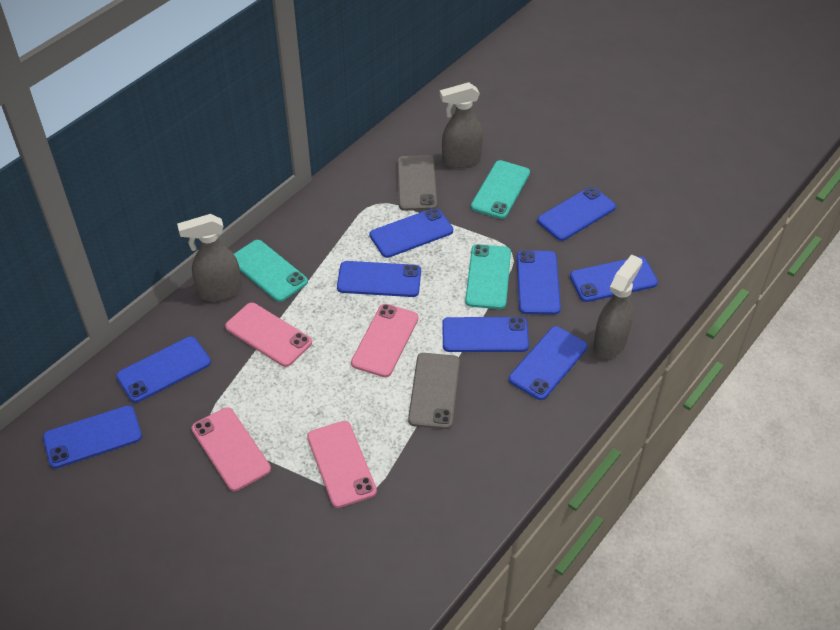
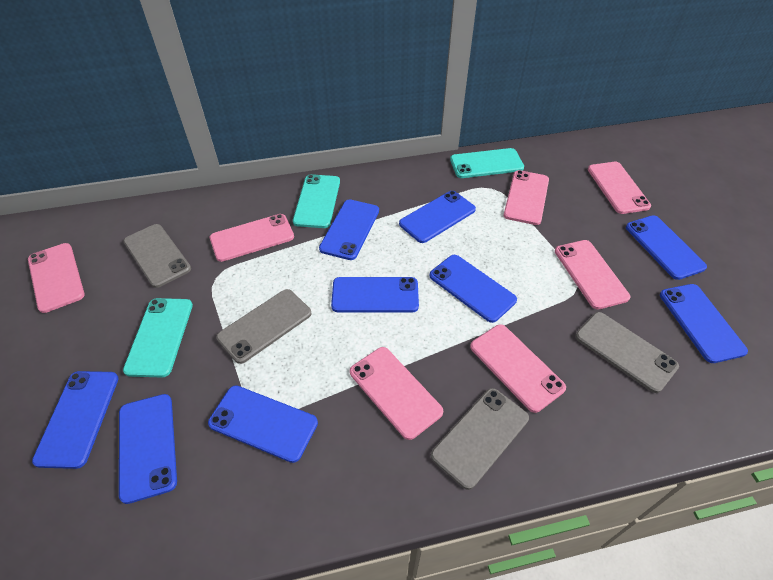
grey phone: 2 -> 4
grey spray bottle: 3 -> 0
pink phone: 4 -> 7

